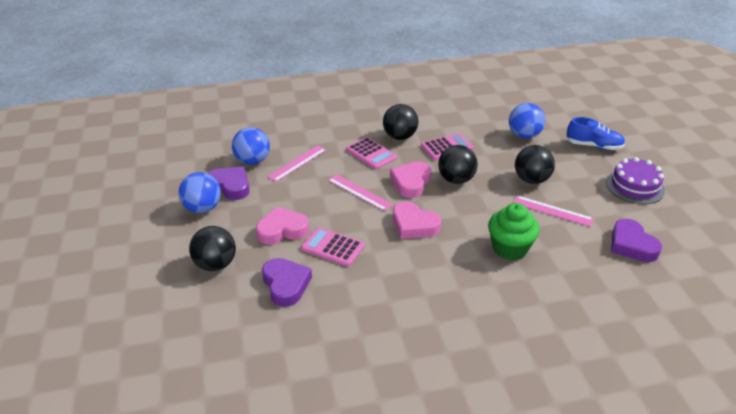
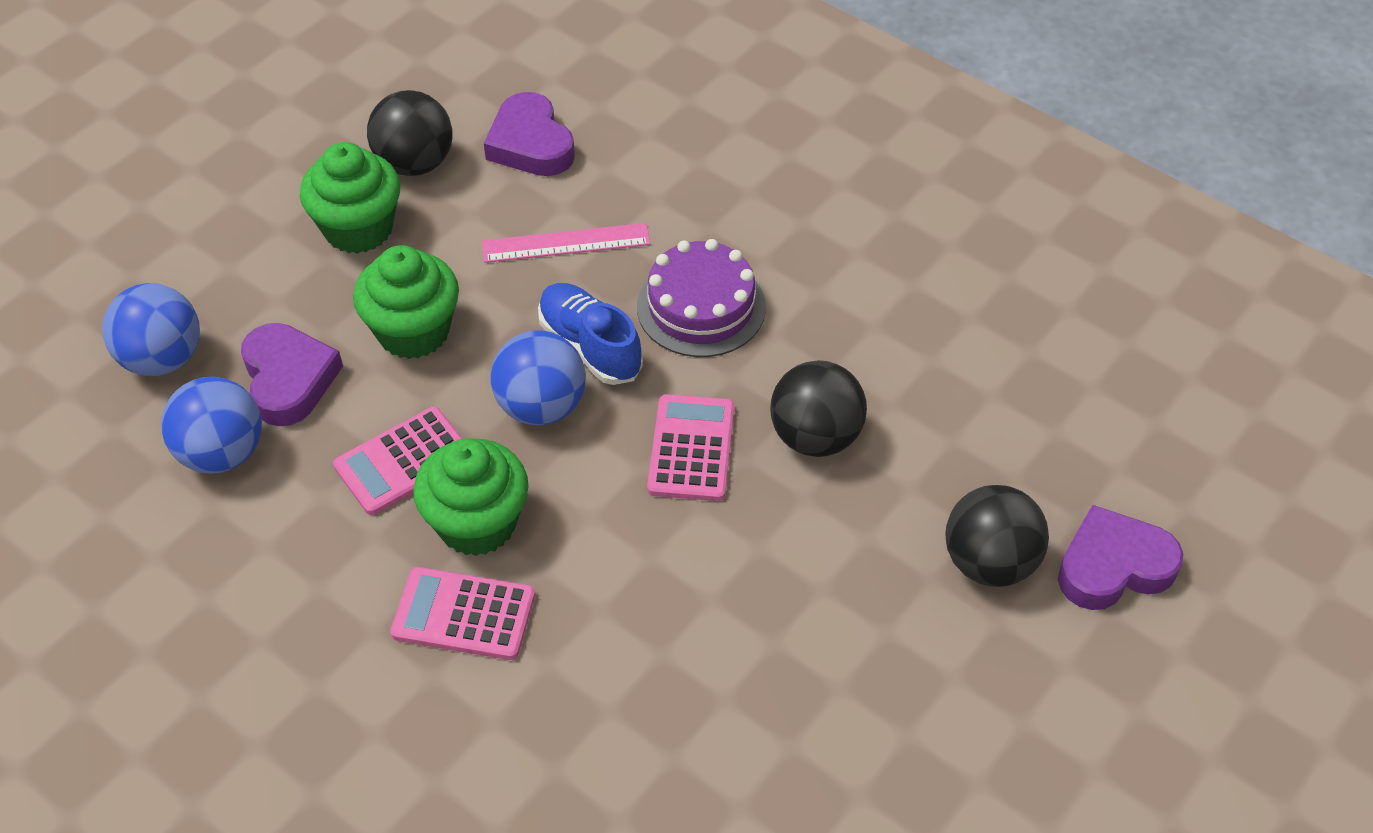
black ball: 4 -> 3
green cupcake: 1 -> 3
pink heart: 3 -> 0
pink ruler: 3 -> 1

